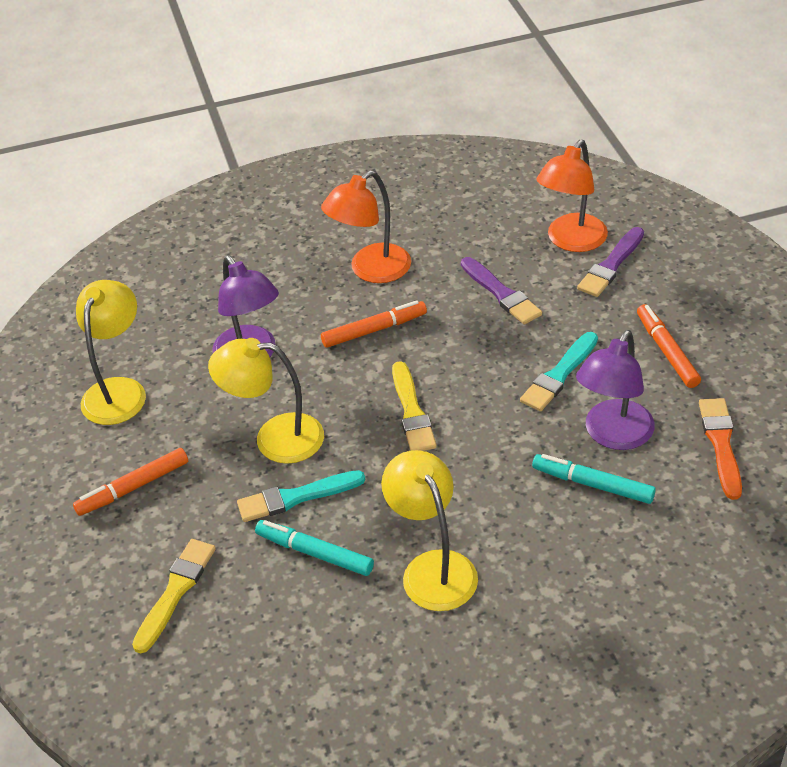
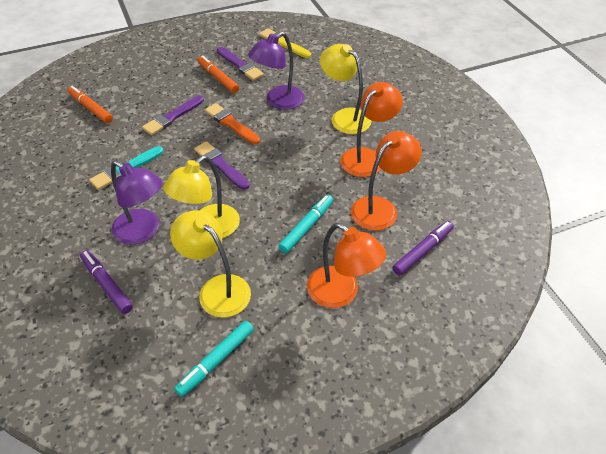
orange lamp: 2 -> 3
orange marker: 3 -> 2
purple brush: 2 -> 3
purple marker: 0 -> 2
turquoise brush: 2 -> 1
yellow brush: 2 -> 1

